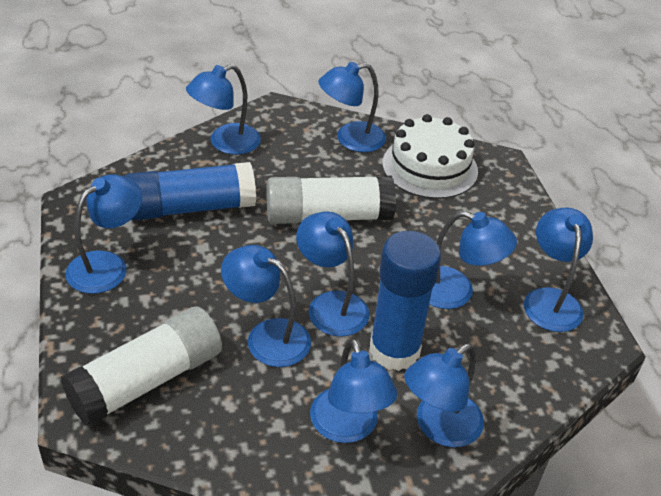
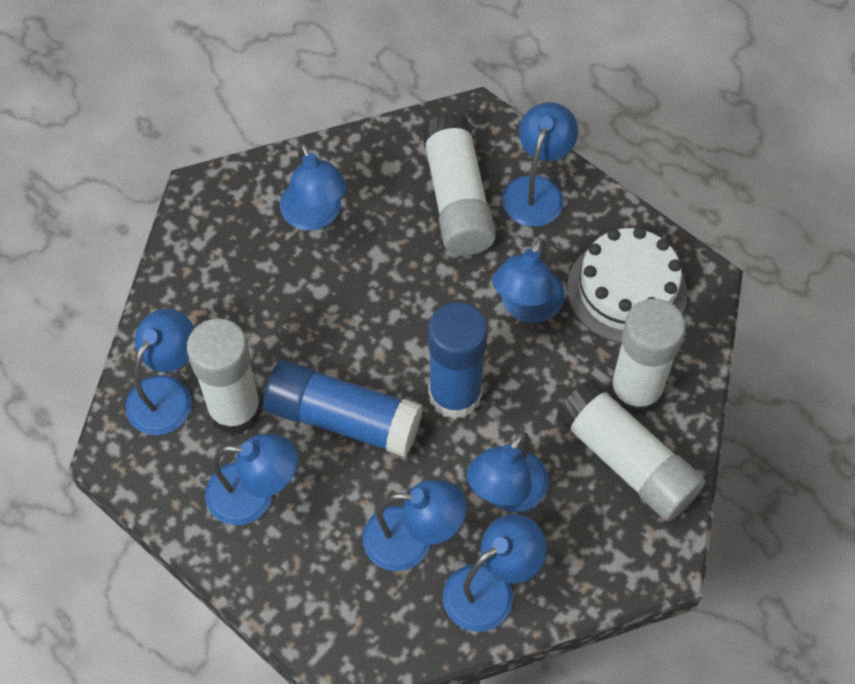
blue lamp: 9 -> 8
white glue stick: 2 -> 4

